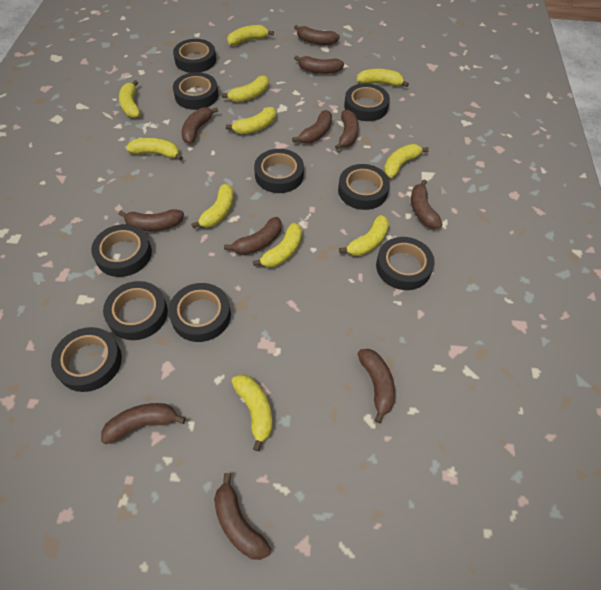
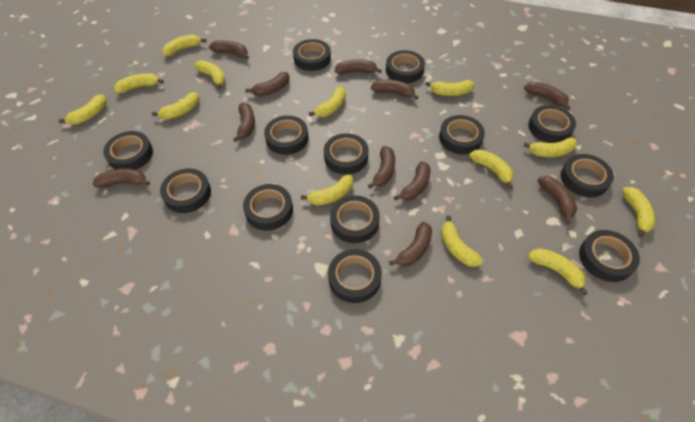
black tape: 10 -> 13
yellow banana: 11 -> 13

